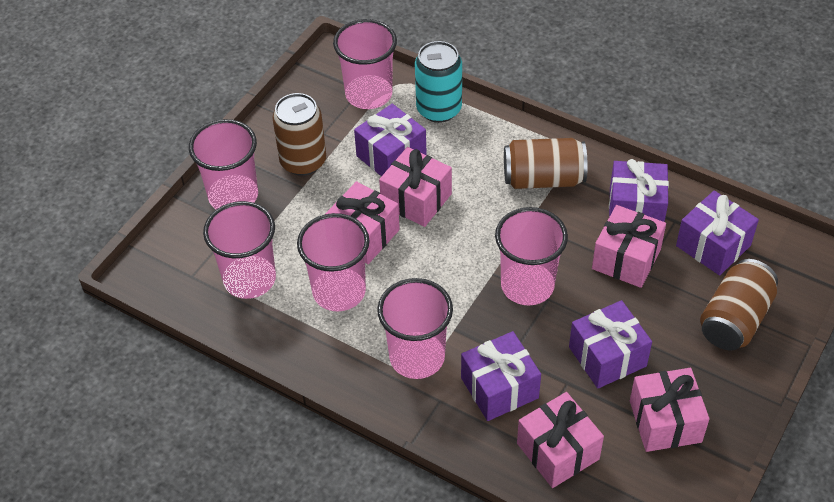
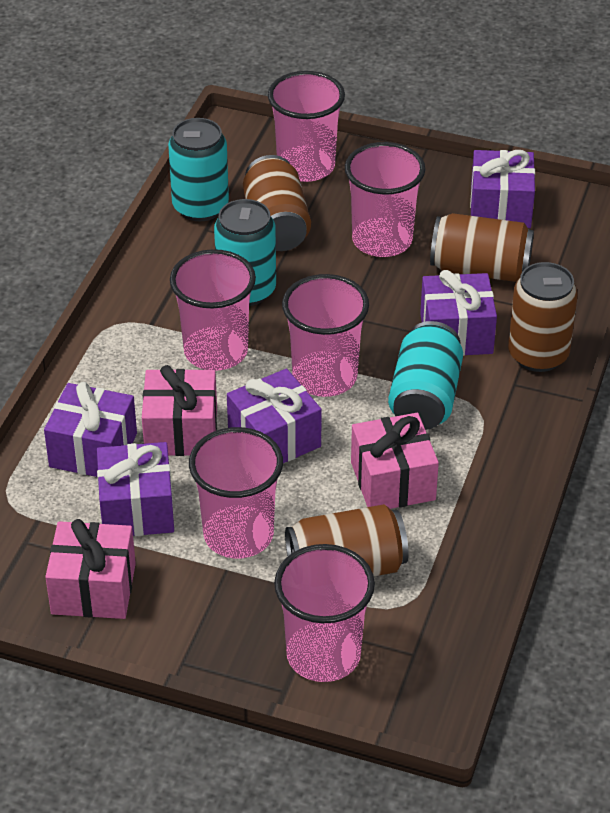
brown can: 3 -> 4
pink gift: 5 -> 3
turquoise can: 1 -> 3

